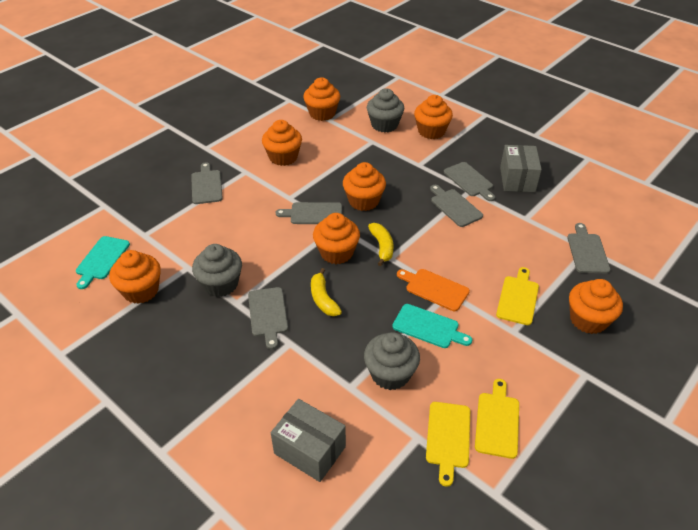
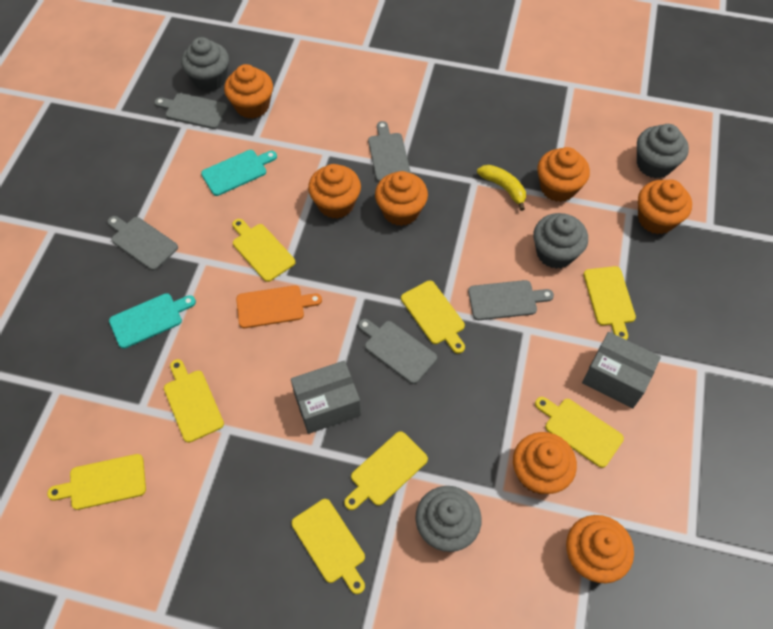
grey cupcake: 3 -> 4
grey cutting board: 6 -> 5
yellow banana: 2 -> 1
yellow cutting board: 3 -> 8

